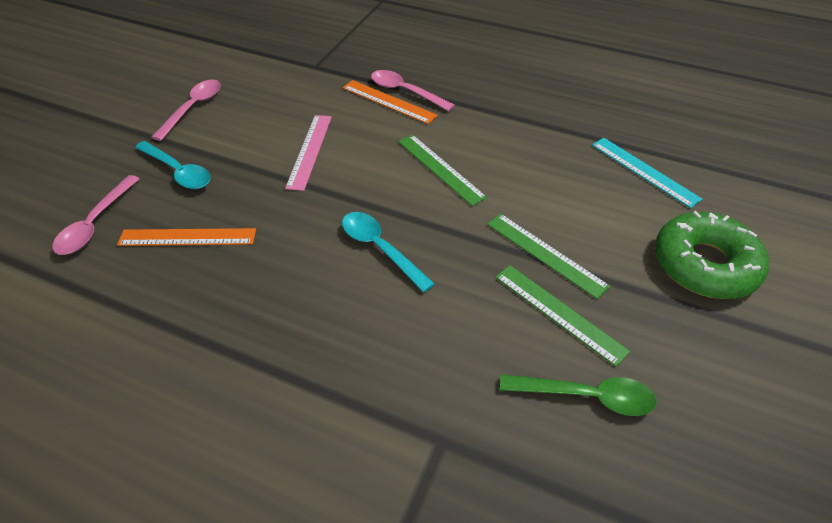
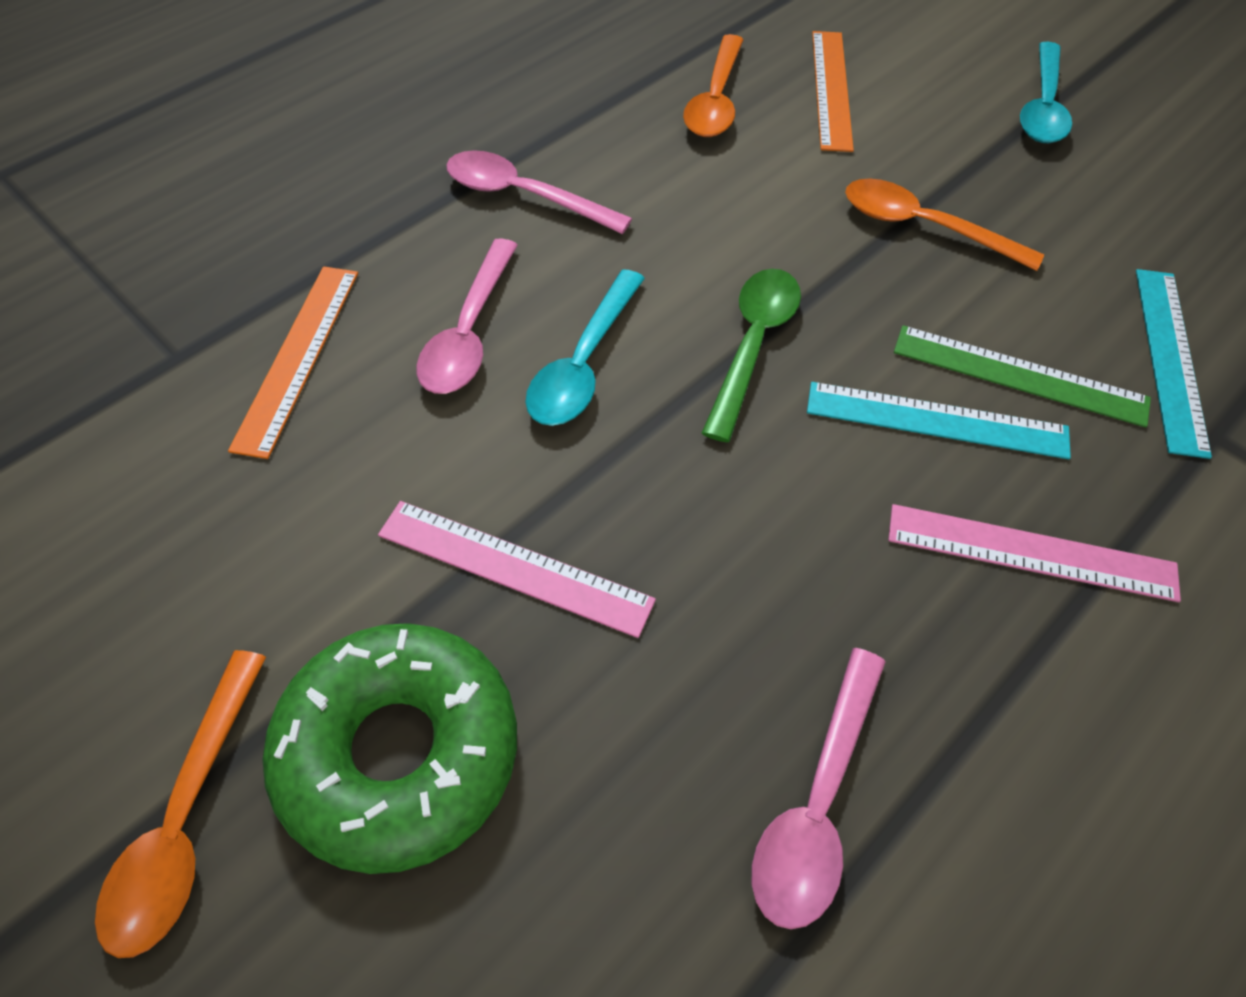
green ruler: 3 -> 1
orange spoon: 0 -> 3
pink ruler: 1 -> 2
turquoise ruler: 1 -> 2

